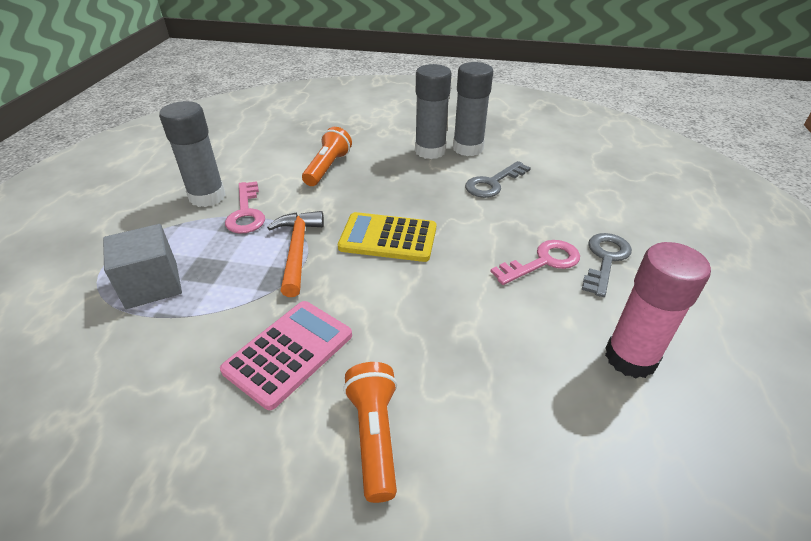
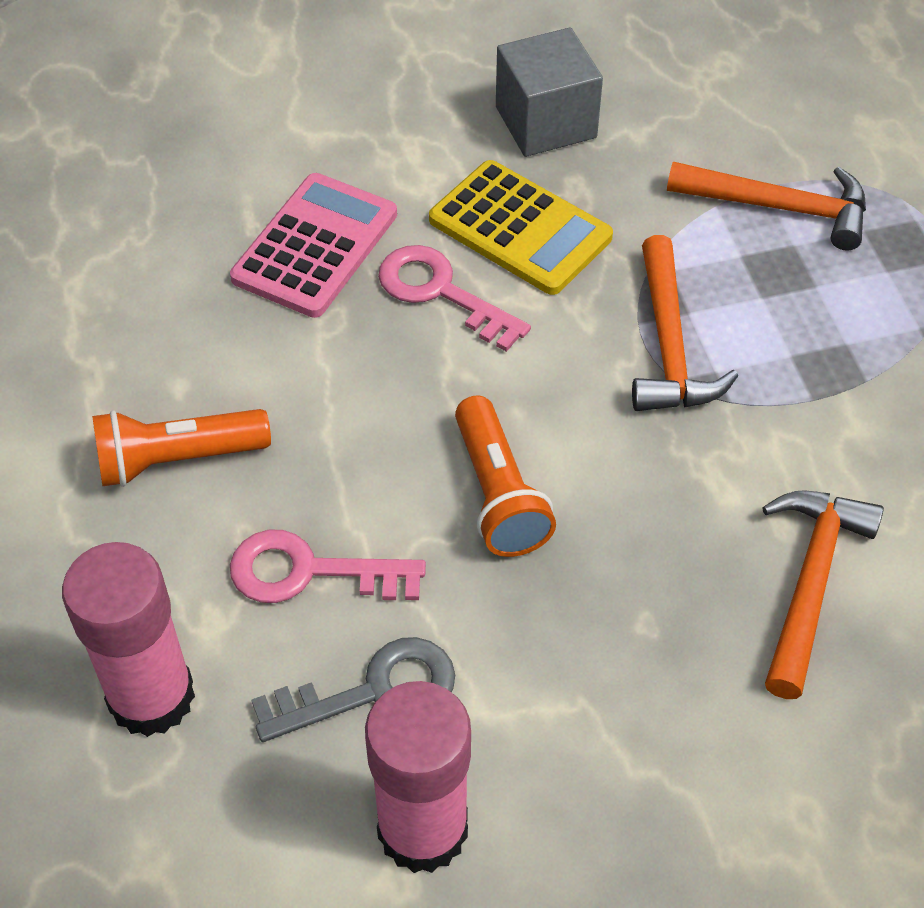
grey glue stick: 3 -> 0
grey key: 2 -> 1
orange hammer: 1 -> 3
pink glue stick: 1 -> 2

